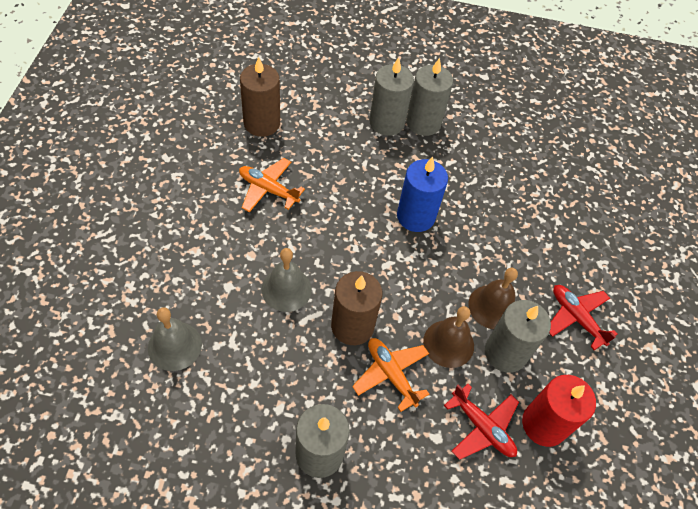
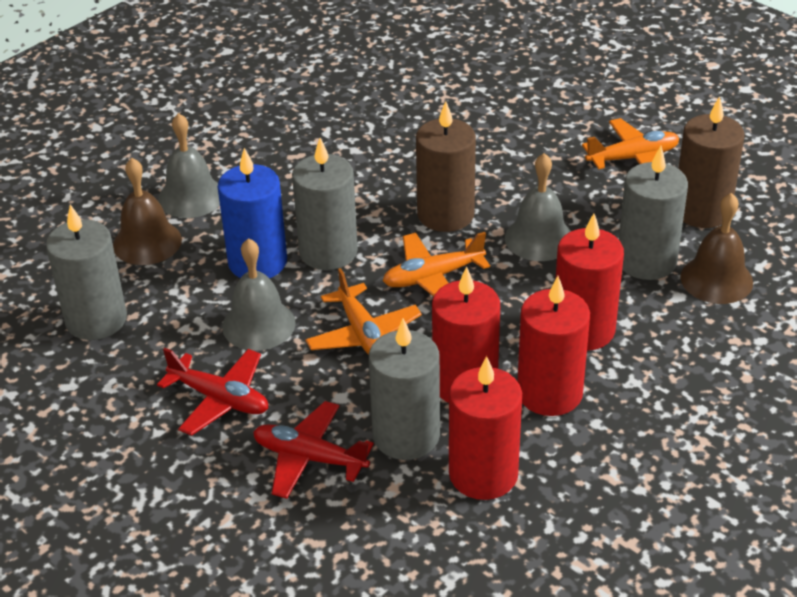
grey bell: 2 -> 3
orange plane: 2 -> 3
red candle: 1 -> 4

